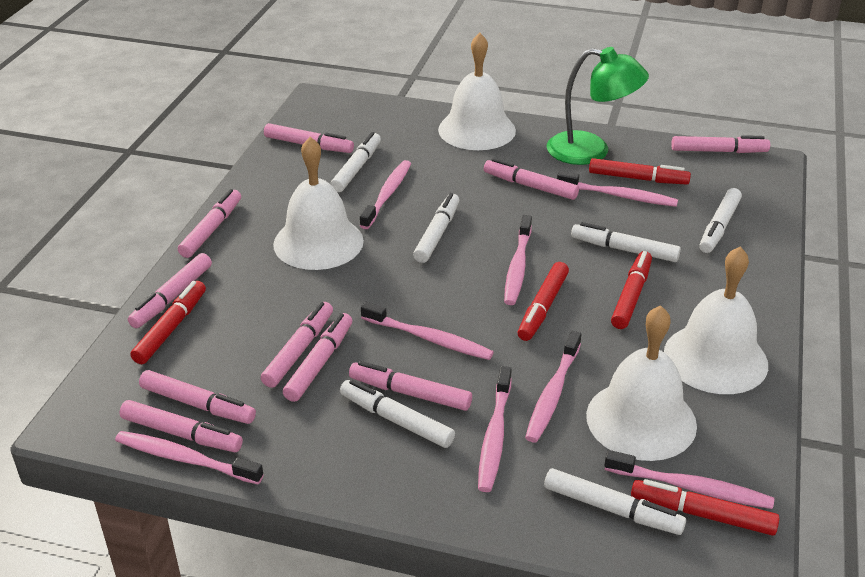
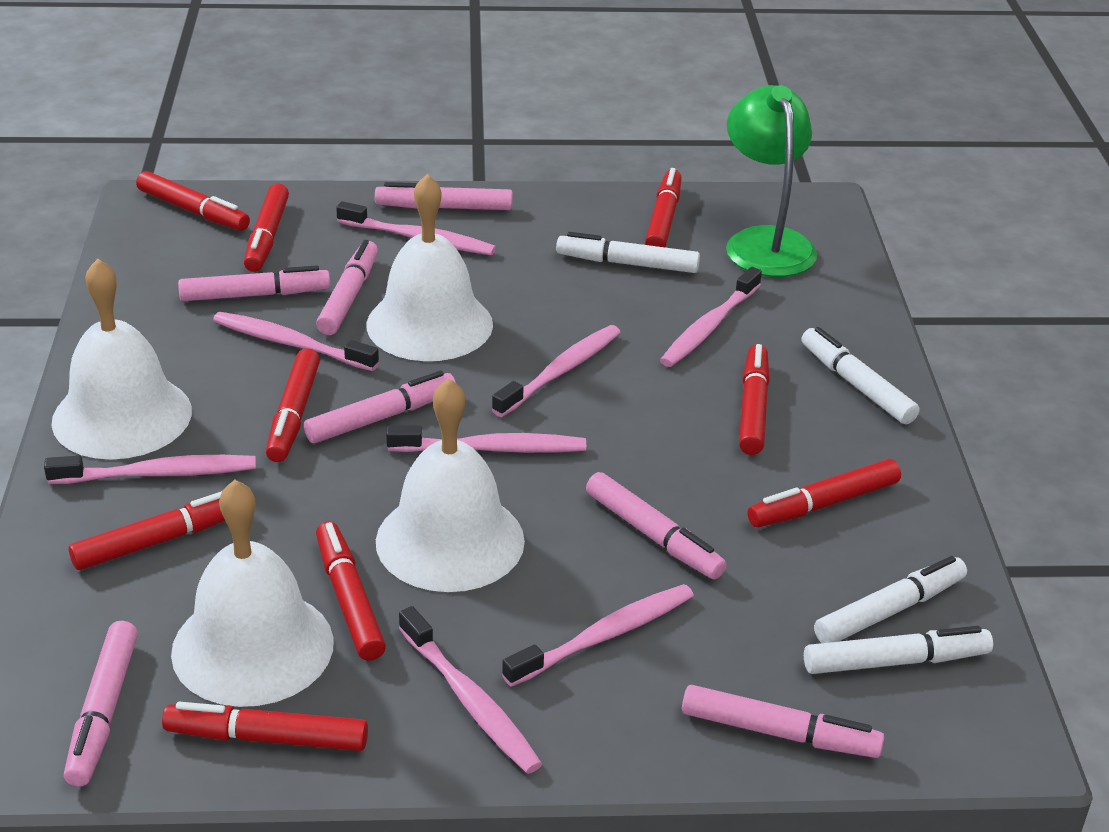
pink marker: 10 -> 7
red marker: 5 -> 9
white marker: 6 -> 4

